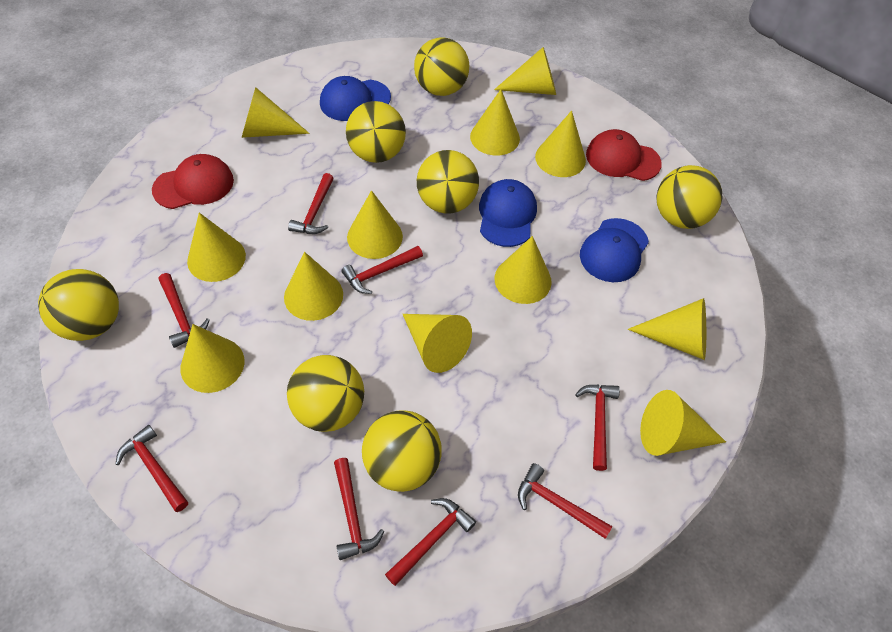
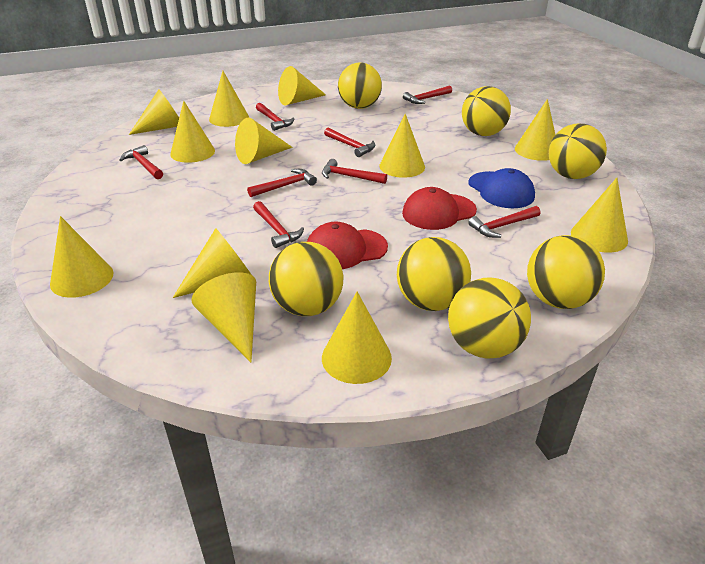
blue cap: 3 -> 1

